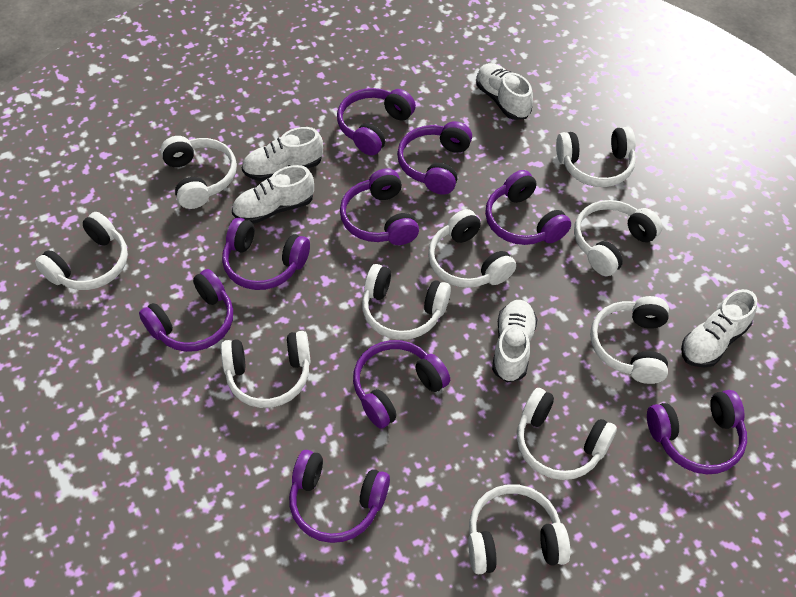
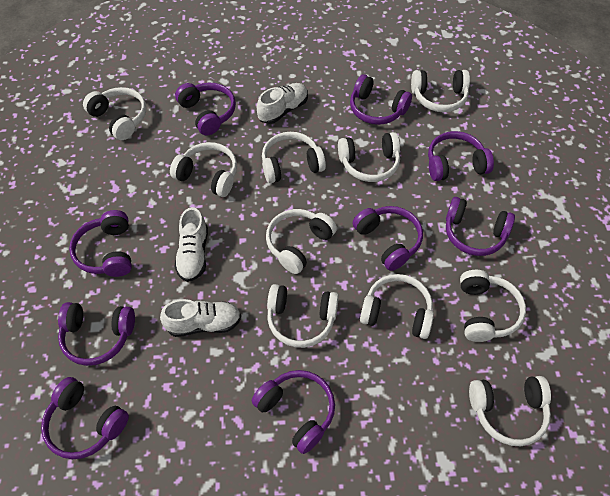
white shoe: 5 -> 3

